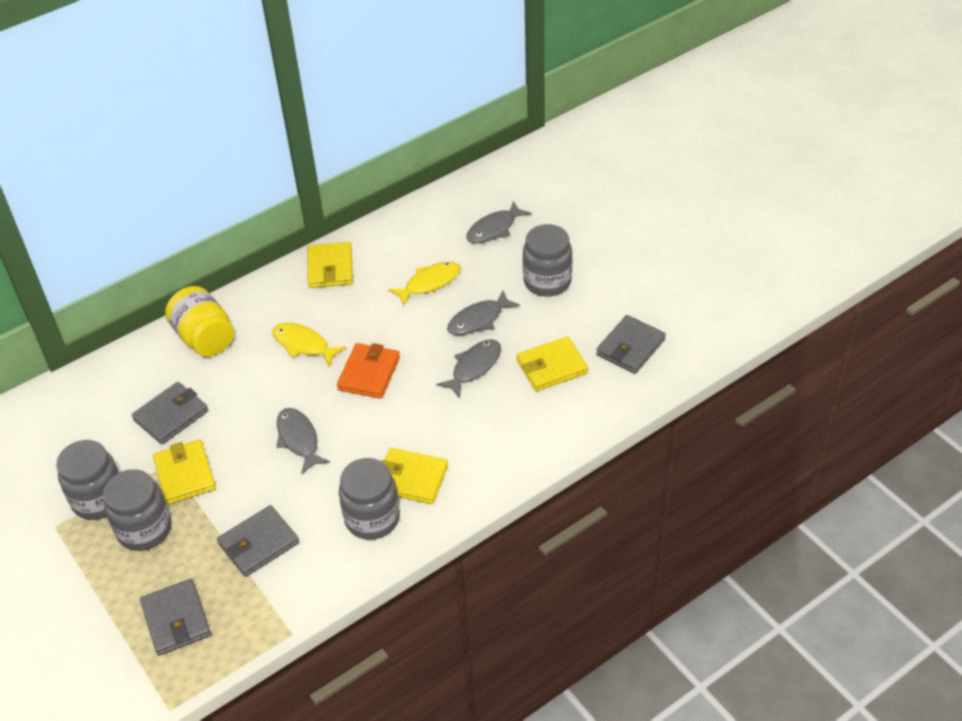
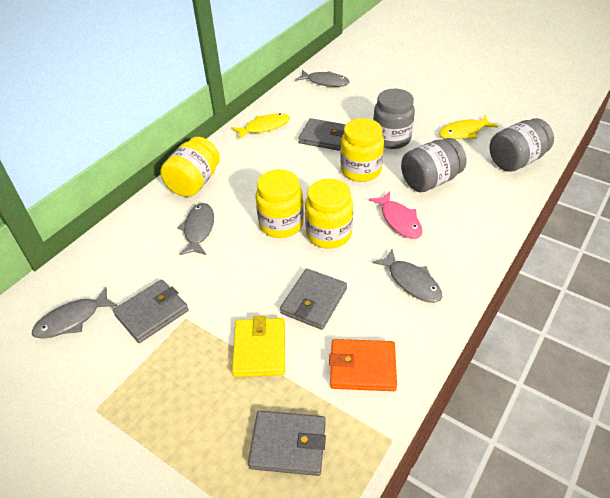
grey jar: 4 -> 3
pink fish: 0 -> 1
yellow jar: 1 -> 4
yellow wallet: 4 -> 1

